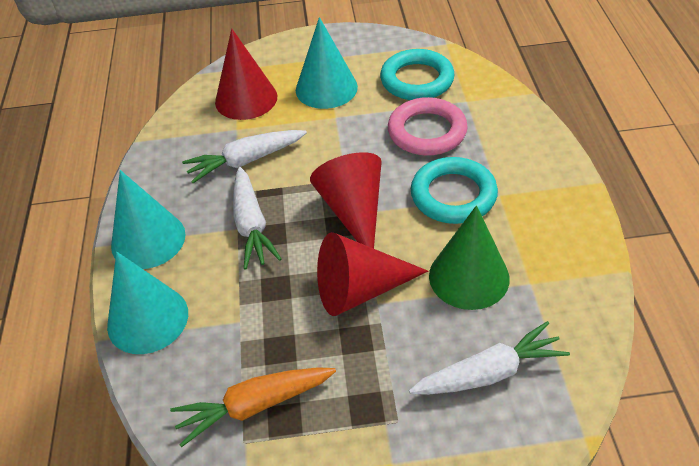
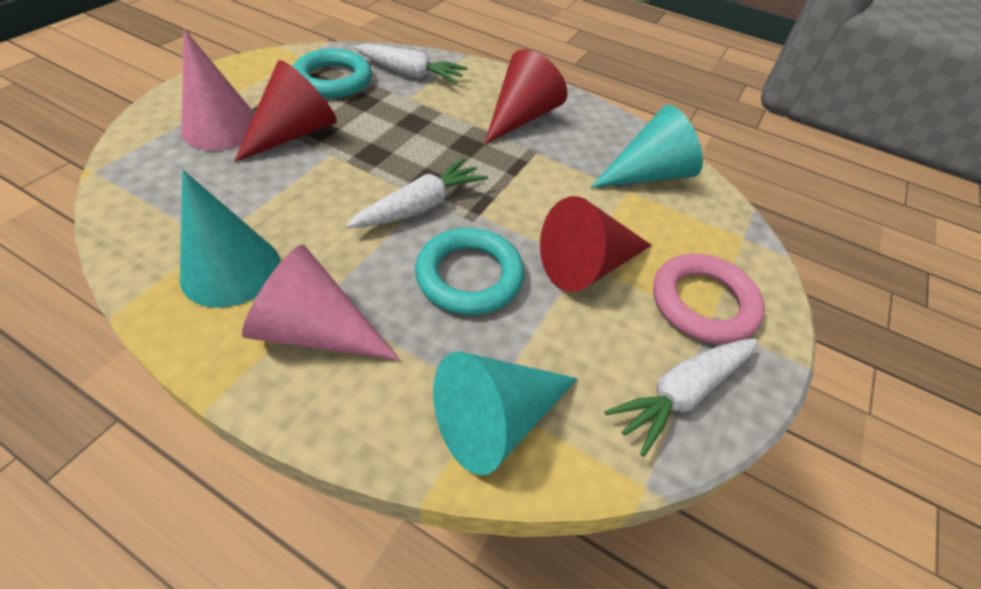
green cone: 1 -> 0
orange carrot: 1 -> 0
pink cone: 0 -> 2

